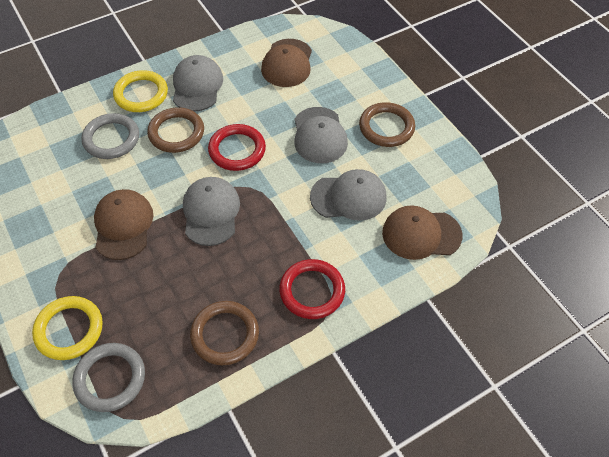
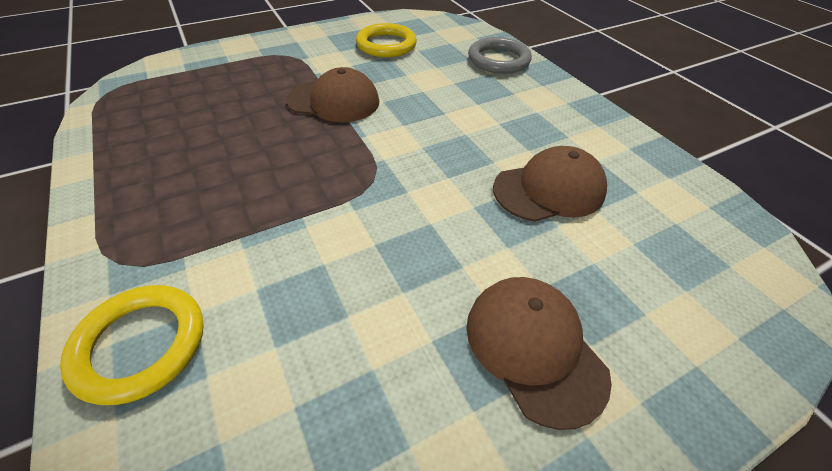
brown ring: 3 -> 0
grey cap: 4 -> 0
grey ring: 2 -> 1
red ring: 2 -> 0

